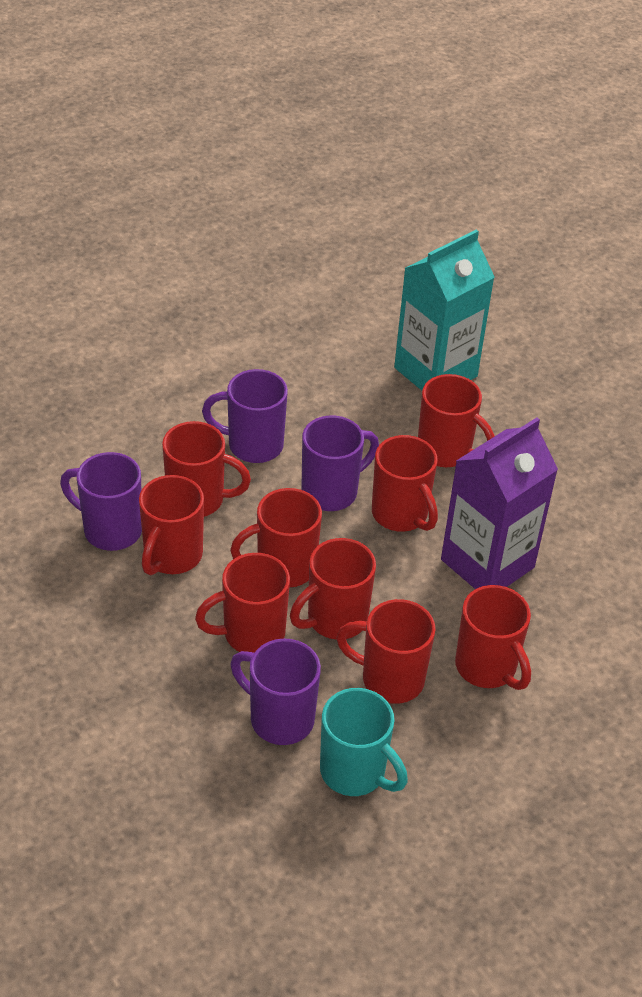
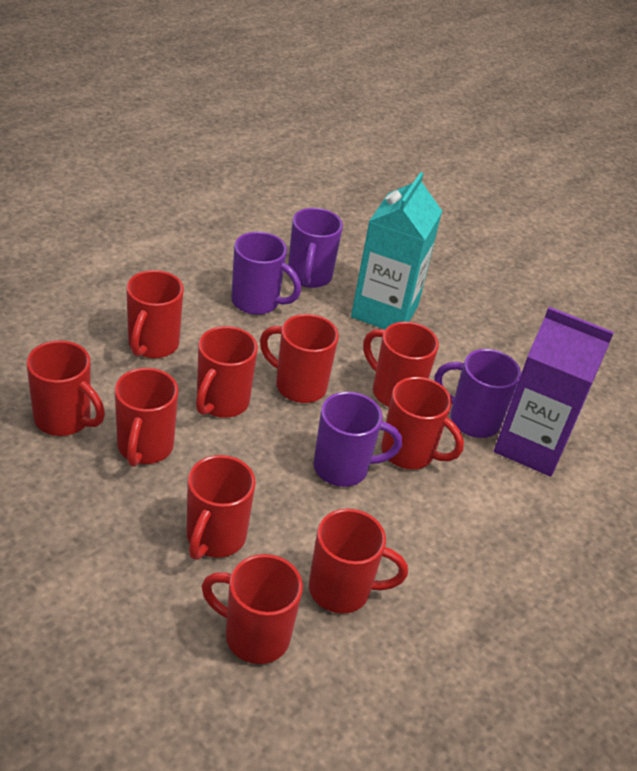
red mug: 9 -> 10
turquoise mug: 1 -> 0

